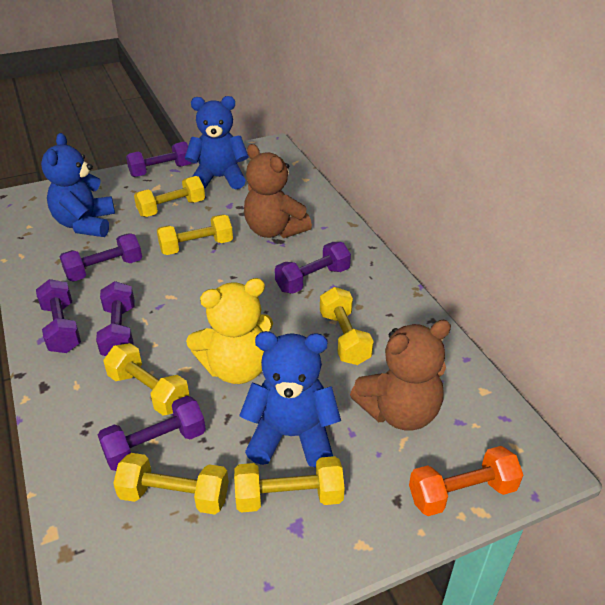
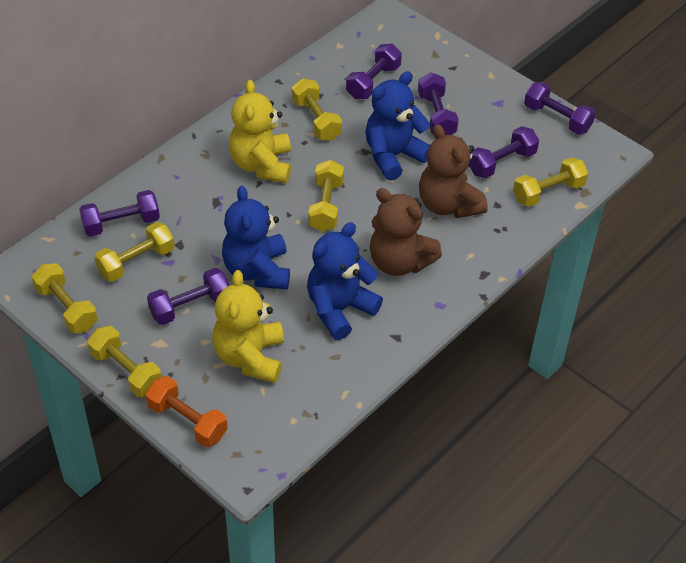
yellow teddy bear: 1 -> 2

